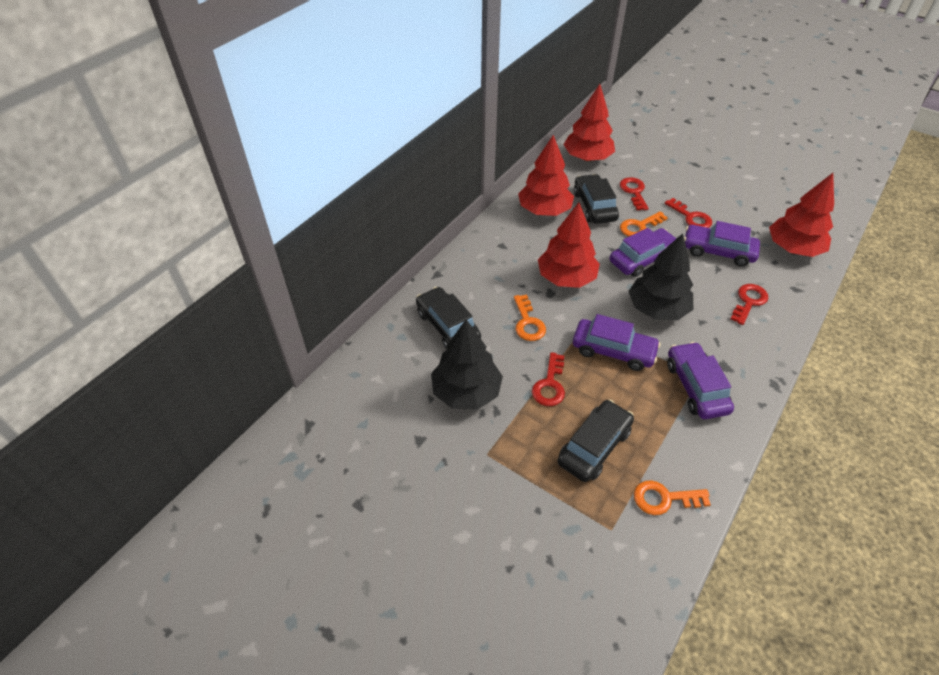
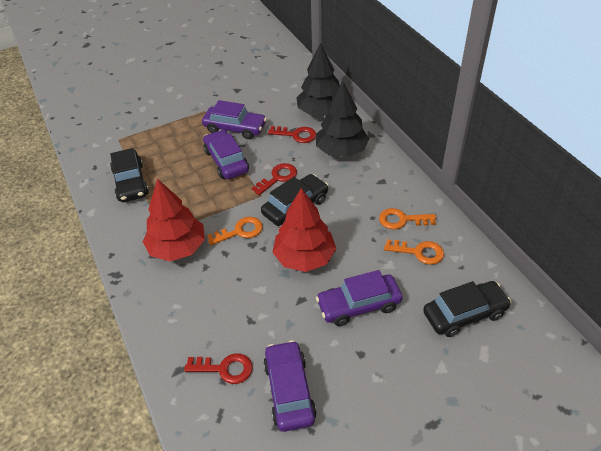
red key: 4 -> 3
red tree: 4 -> 2

